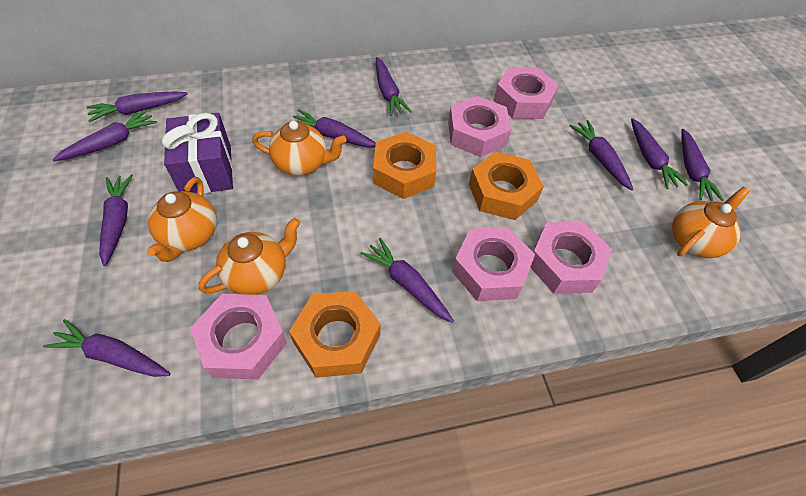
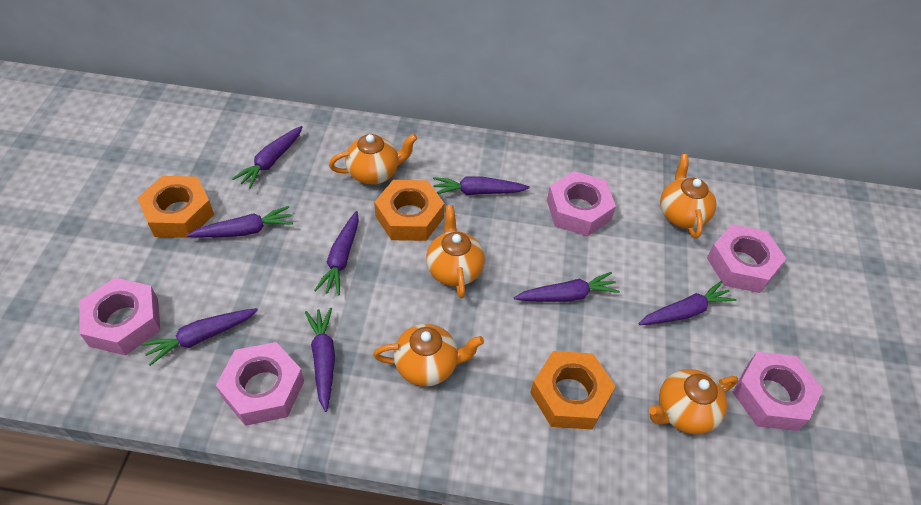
orange teapot: 4 -> 5
purple carrot: 10 -> 8
purple gift: 1 -> 0

